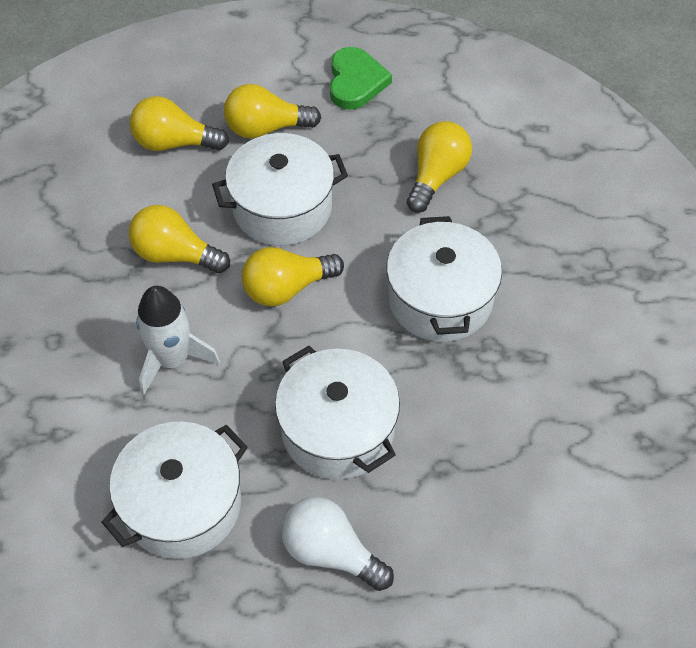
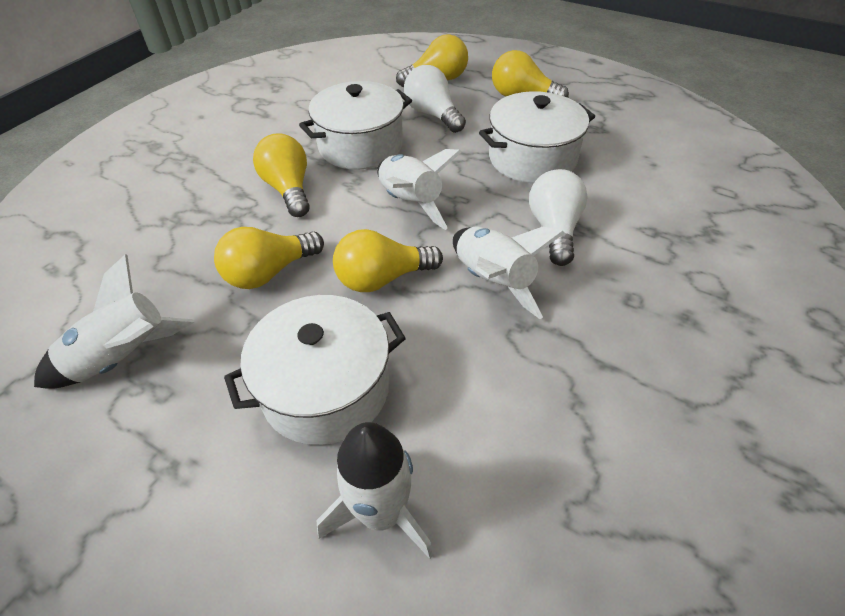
green heart: 1 -> 0
white light bulb: 1 -> 2
white pot: 4 -> 3
white rocket: 1 -> 4

